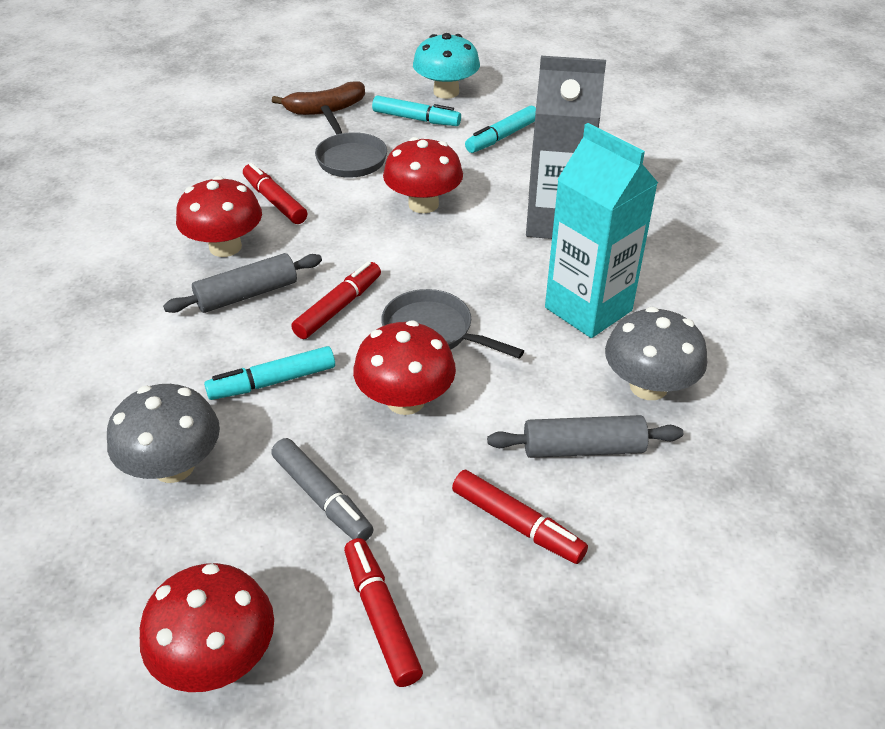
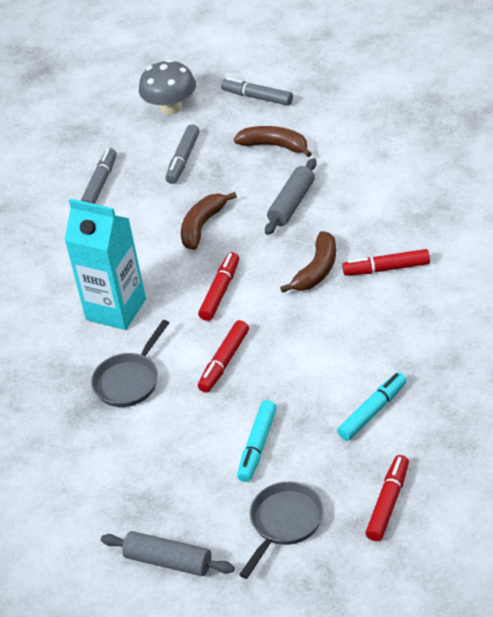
brown banana: 1 -> 3
grey carton: 1 -> 0
grey marker: 1 -> 3
grey mushroom: 2 -> 1
red mushroom: 4 -> 0
turquoise marker: 3 -> 2
turquoise mushroom: 1 -> 0

